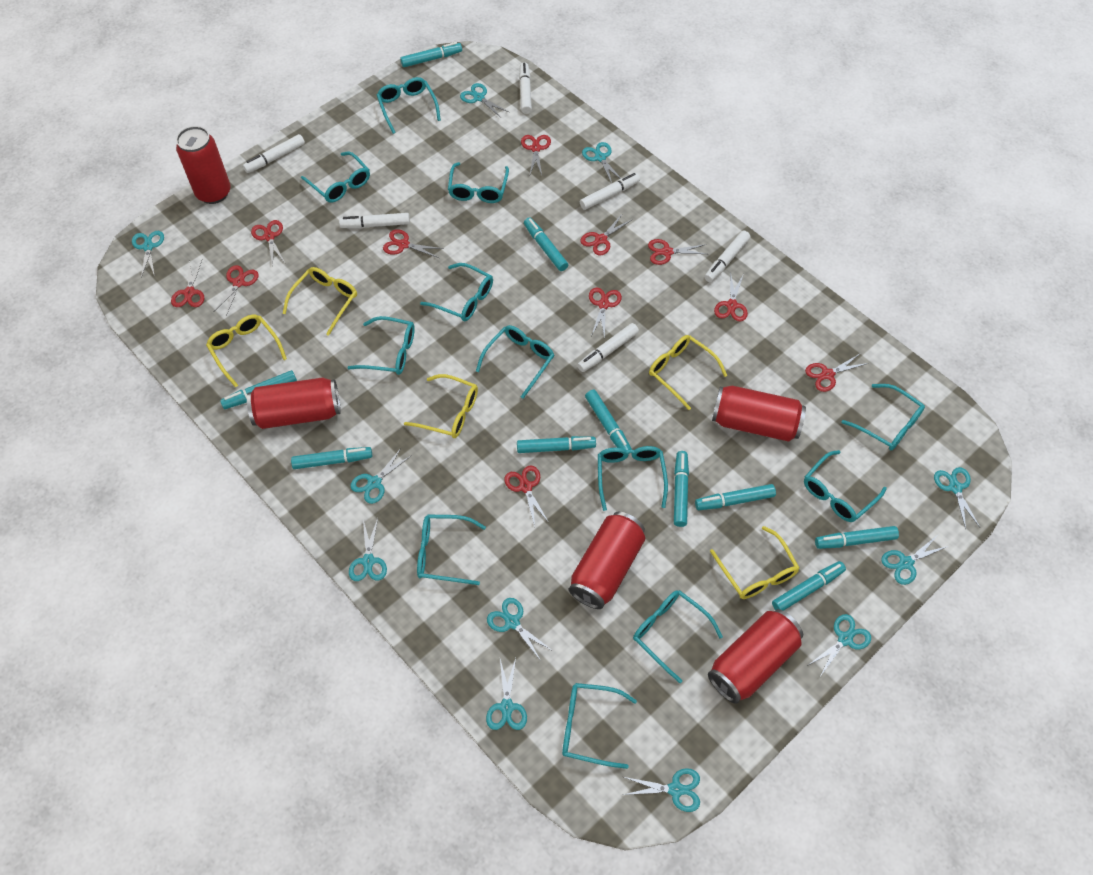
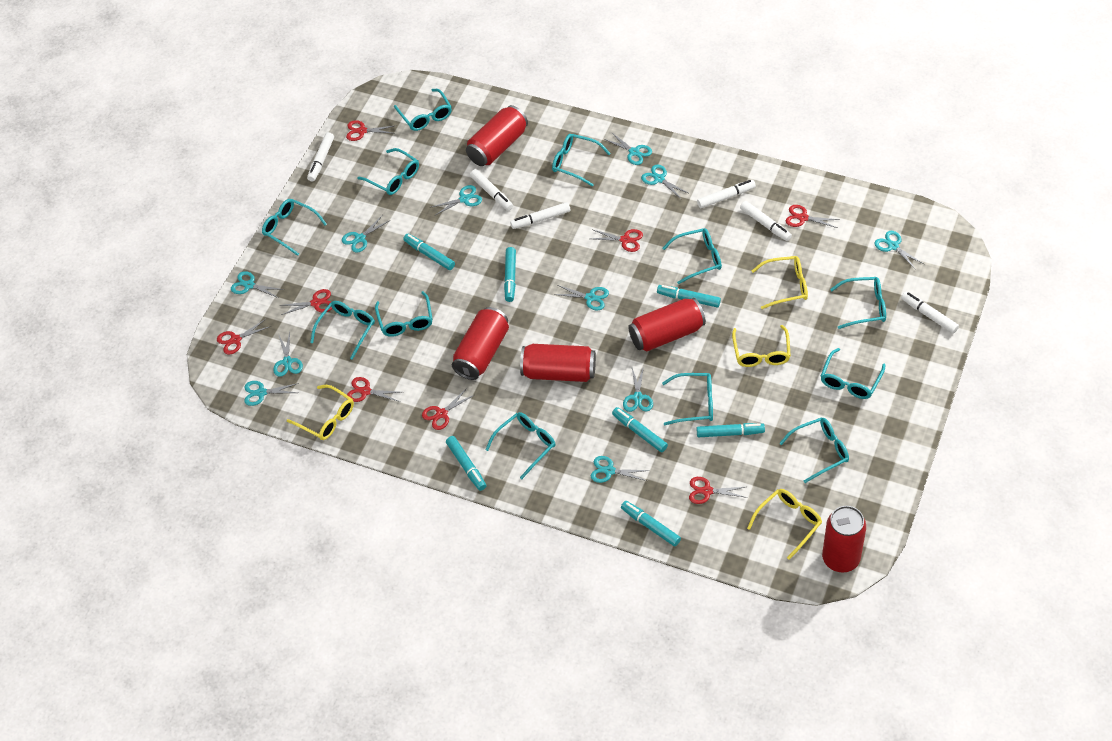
red scissors: 11 -> 8
turquoise marker: 10 -> 7
yellow glasses: 5 -> 4

